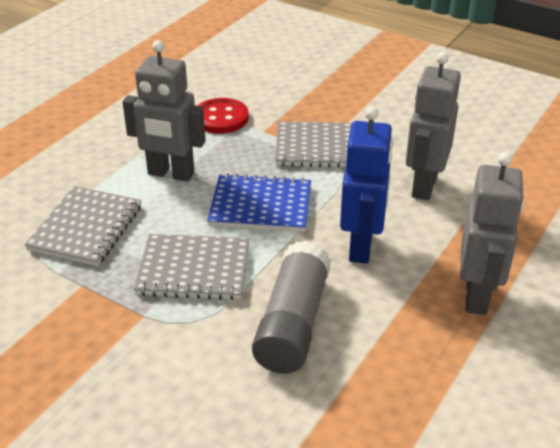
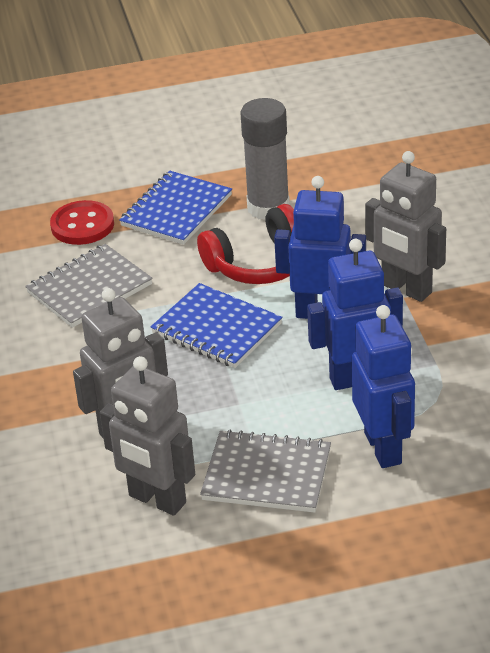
blue notebook: 1 -> 2
blue robot: 1 -> 3
grey notebook: 3 -> 2
red headphones: 0 -> 1

